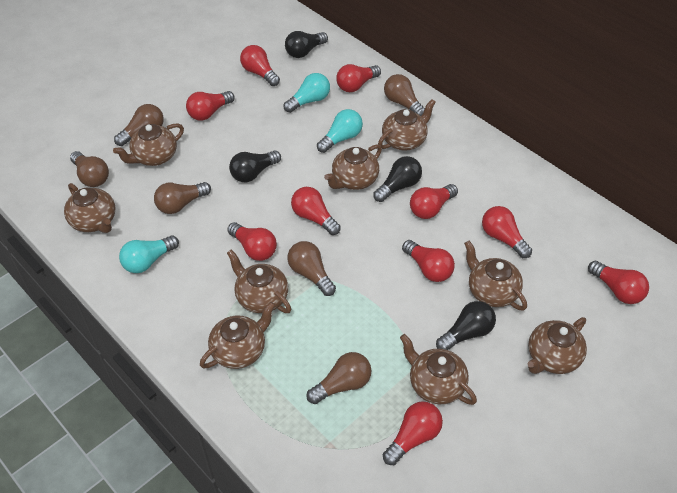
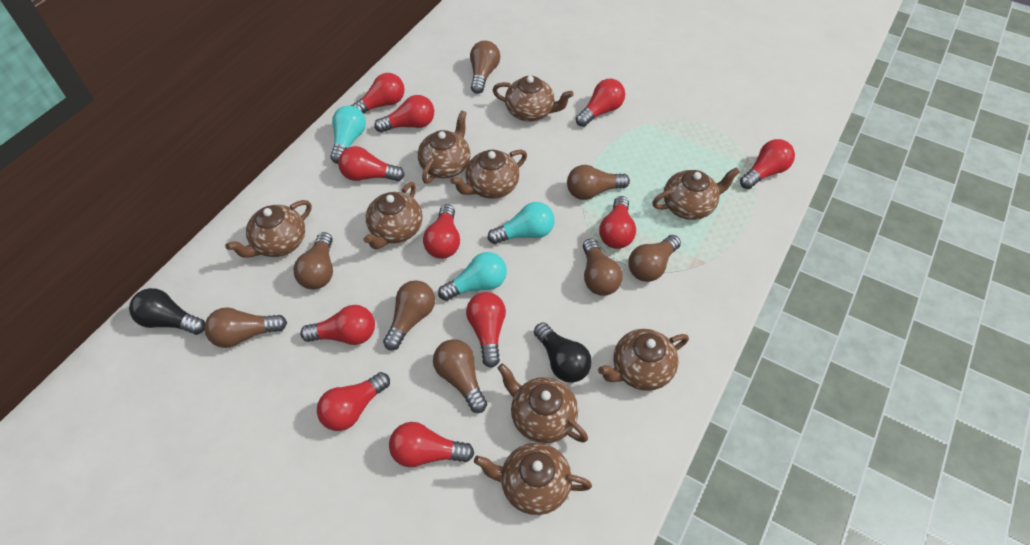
black light bulb: 4 -> 2
brown light bulb: 6 -> 8
red light bulb: 10 -> 11

